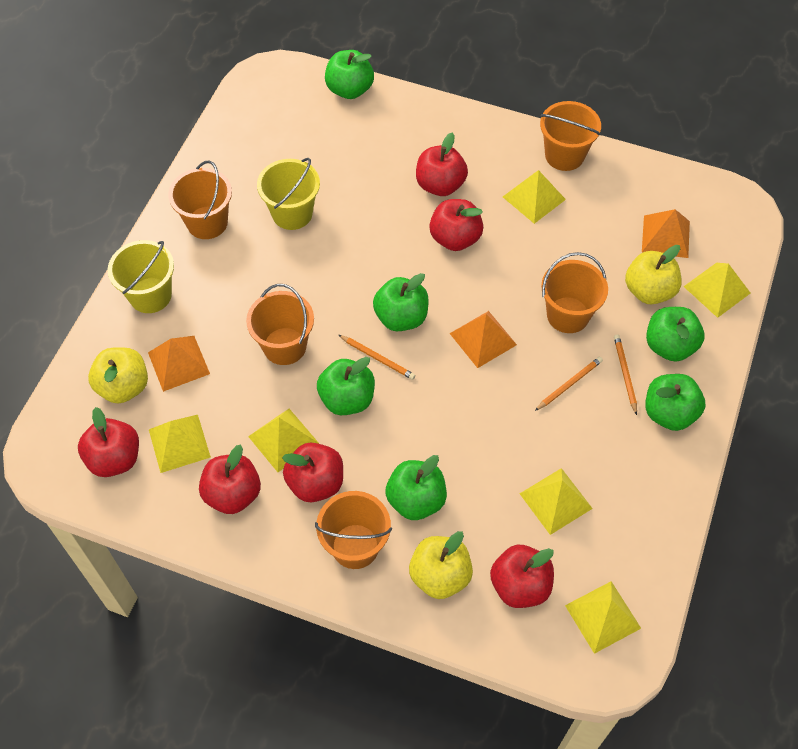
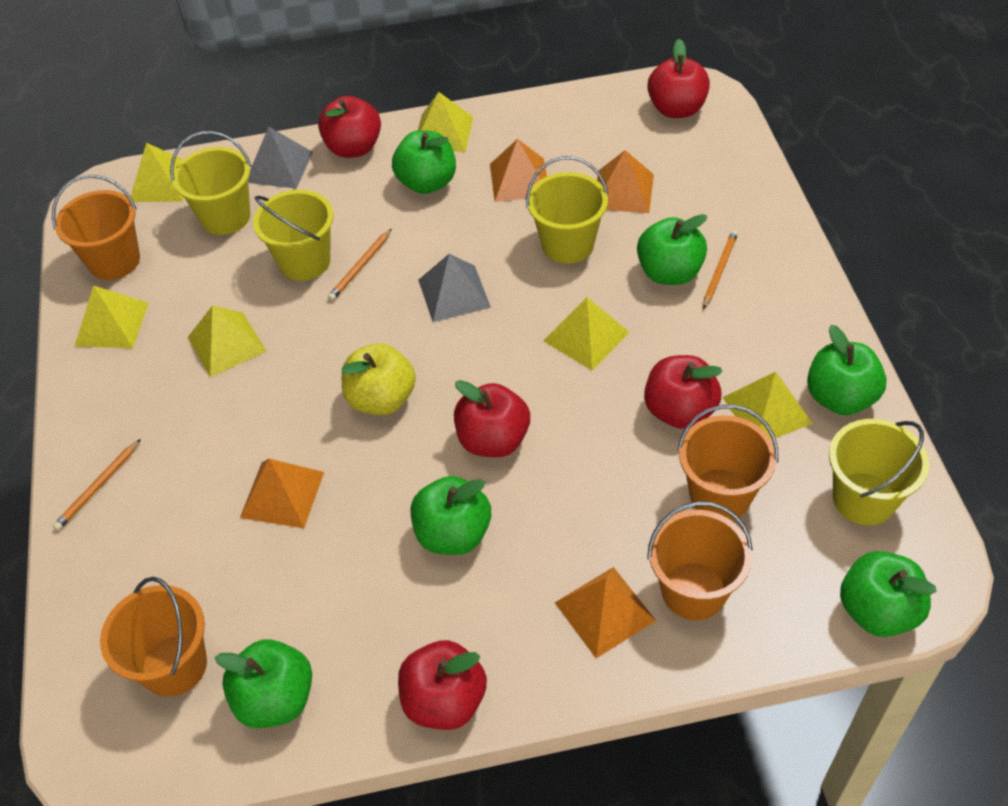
grey pyramid: 0 -> 2
orange bucket: 5 -> 4
orange pyramid: 3 -> 4
red apple: 6 -> 5
yellow apple: 3 -> 1
yellow bucket: 2 -> 4

